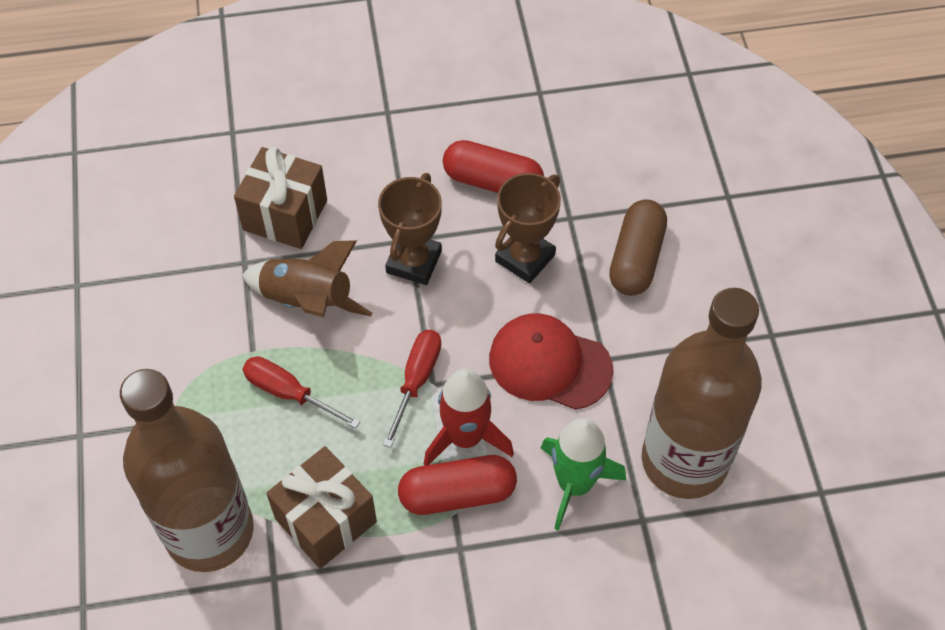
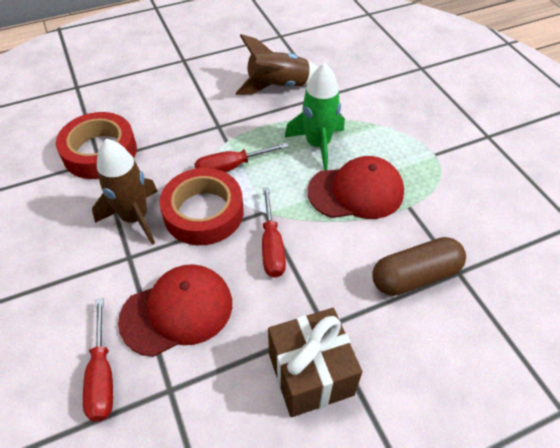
brown bottle: 2 -> 0
brown gift: 2 -> 1
brown rocket: 1 -> 2
brown trophy: 2 -> 0
red cap: 1 -> 2
red capsule: 2 -> 0
red rocket: 1 -> 0
red screwdriver: 2 -> 3
red tape: 0 -> 2

